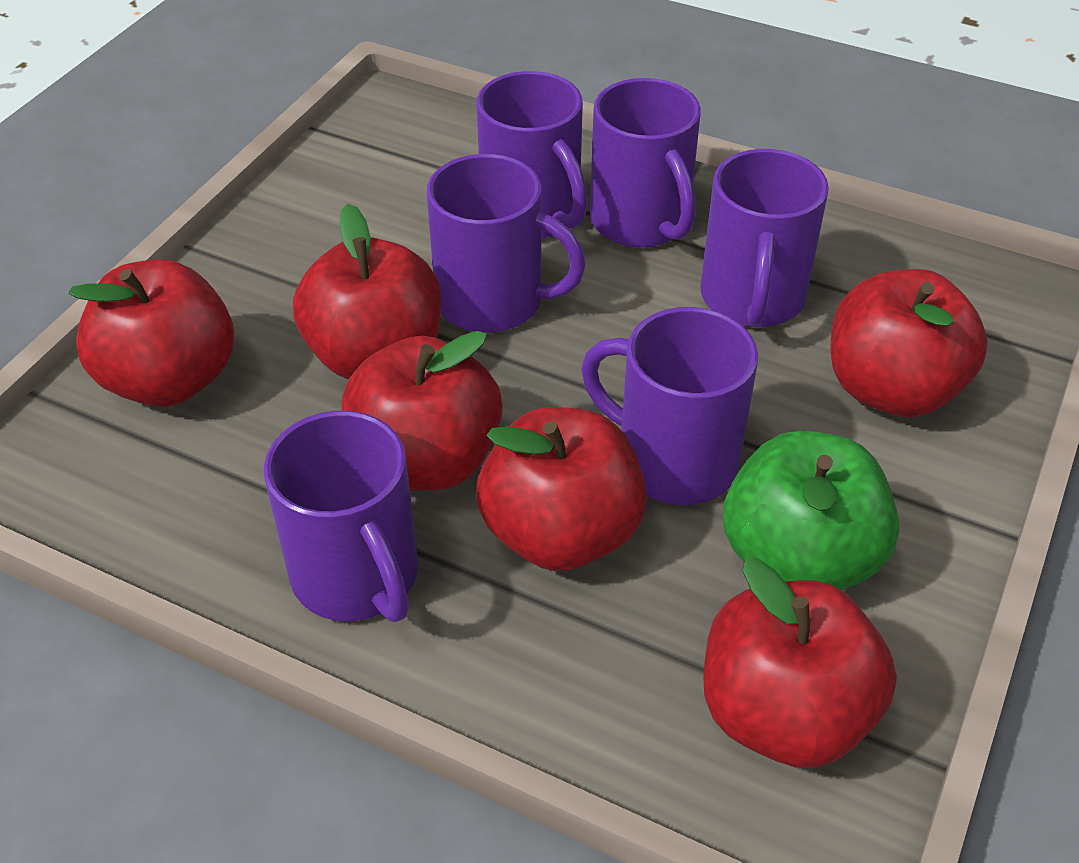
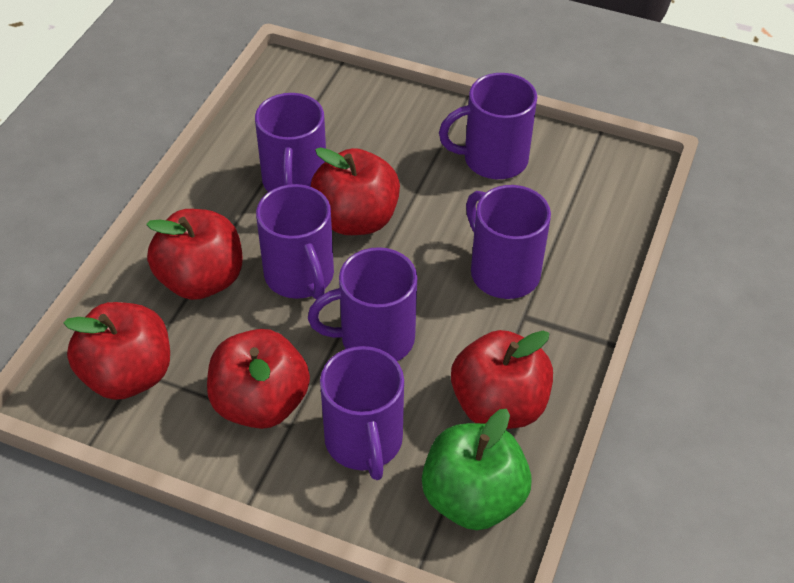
red apple: 6 -> 5

